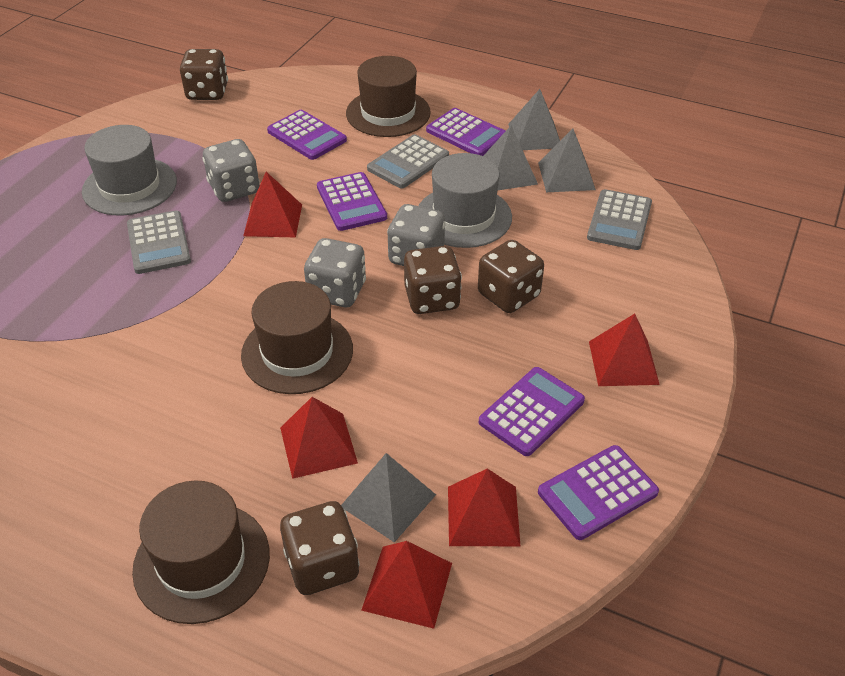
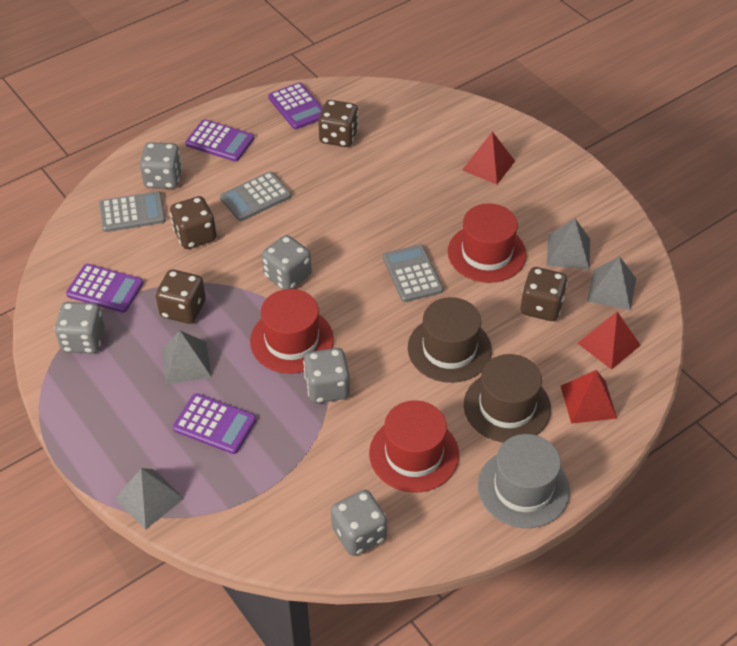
brown hat: 3 -> 2
grey dice: 3 -> 5
grey hat: 2 -> 1
purple calculator: 5 -> 4
red hat: 0 -> 3
red pyramid: 5 -> 3

